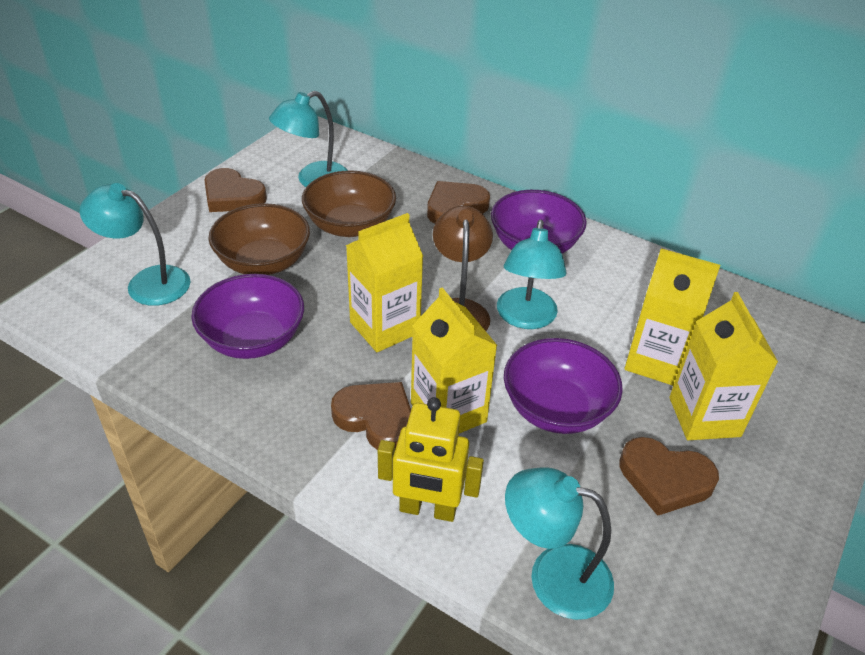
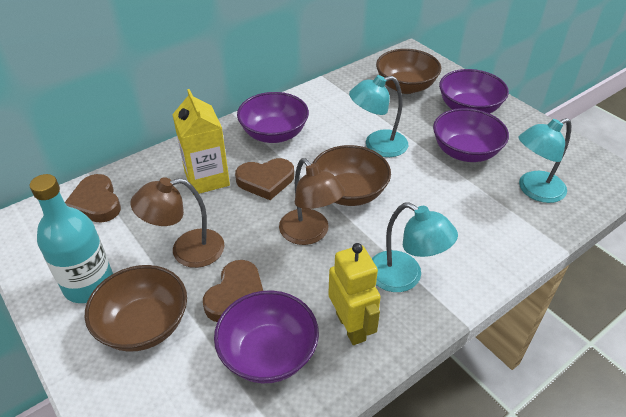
brown bowl: 2 -> 3
brown heart: 4 -> 3
brown lamp: 1 -> 2
purple bowl: 3 -> 4
turquoise bottle: 0 -> 1
turquoise lamp: 4 -> 3
yellow carton: 4 -> 1

